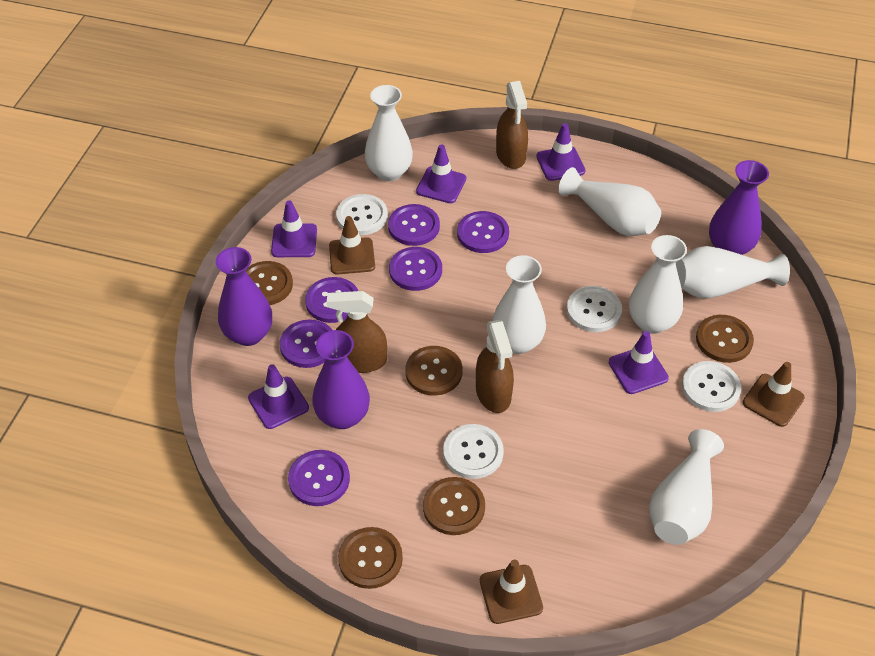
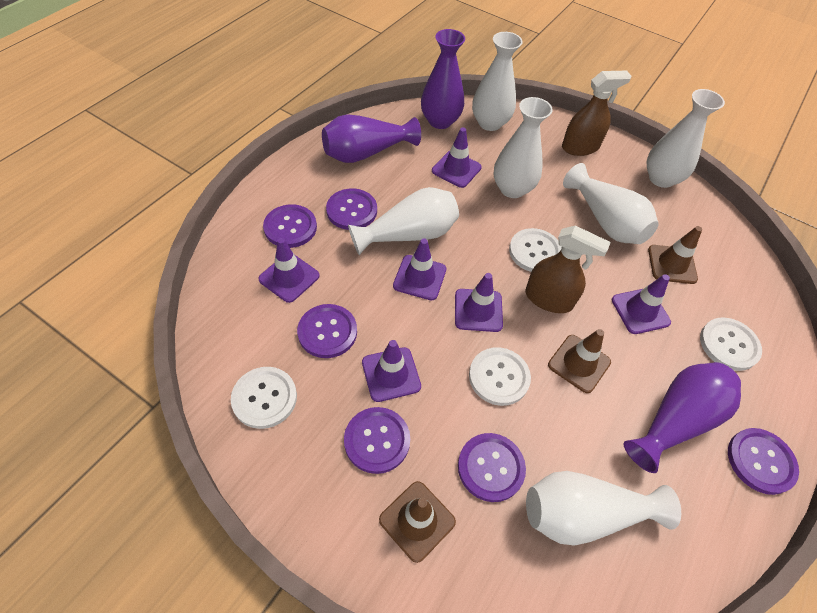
brown button: 5 -> 0
brown spray bottle: 3 -> 2
purple traffic cone: 5 -> 6

